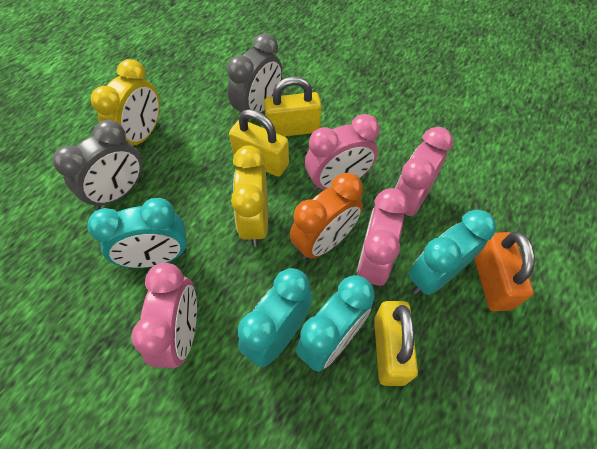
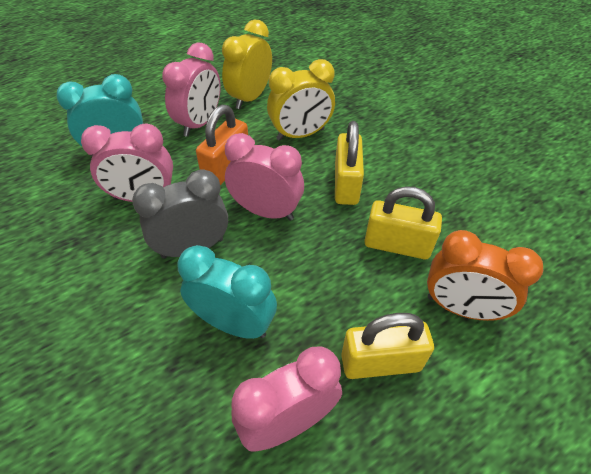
grey clock: 2 -> 1
turquoise clock: 4 -> 2

